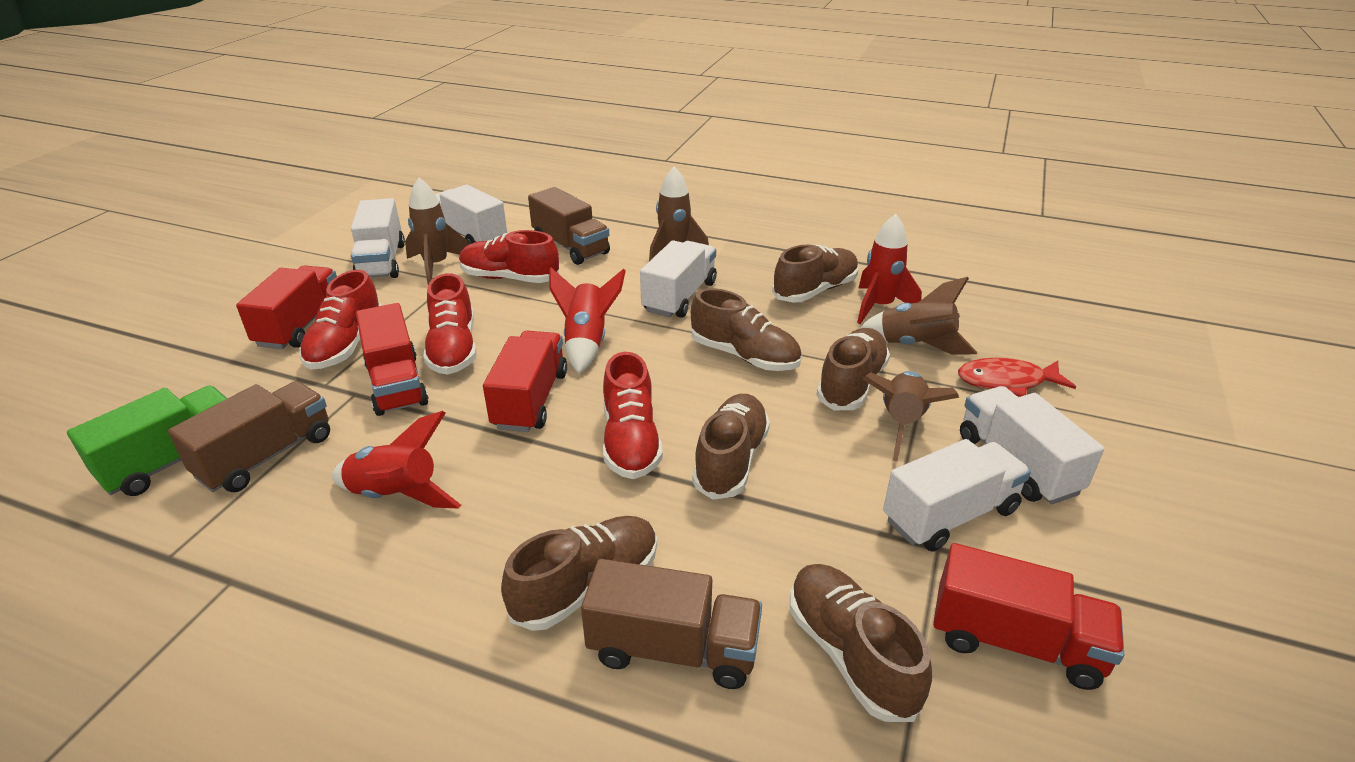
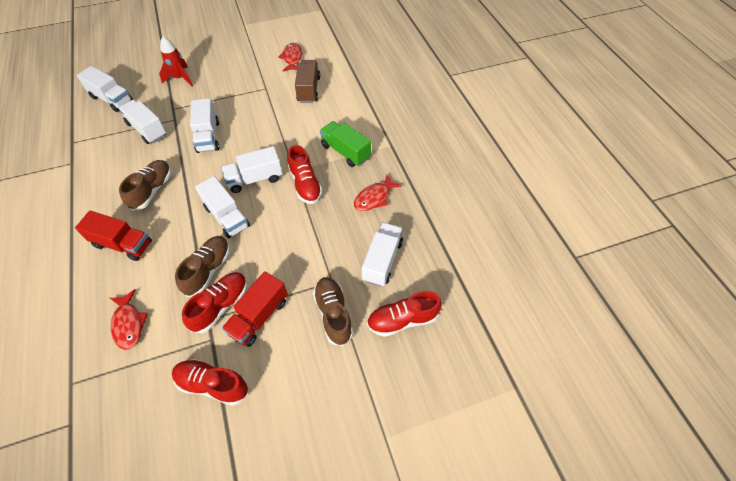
brown rocket: 4 -> 0
brown shoe: 6 -> 3
brown truck: 3 -> 1
red fish: 1 -> 3
red rocket: 3 -> 1
red truck: 4 -> 2
white truck: 5 -> 6

